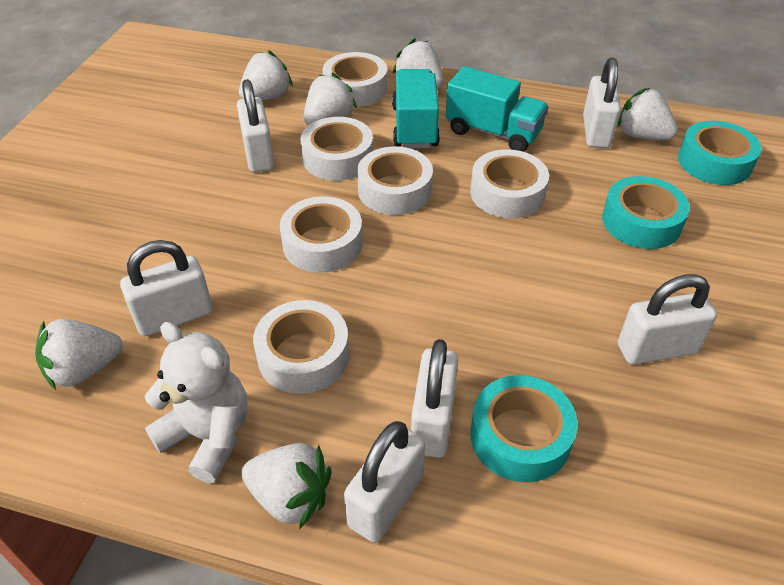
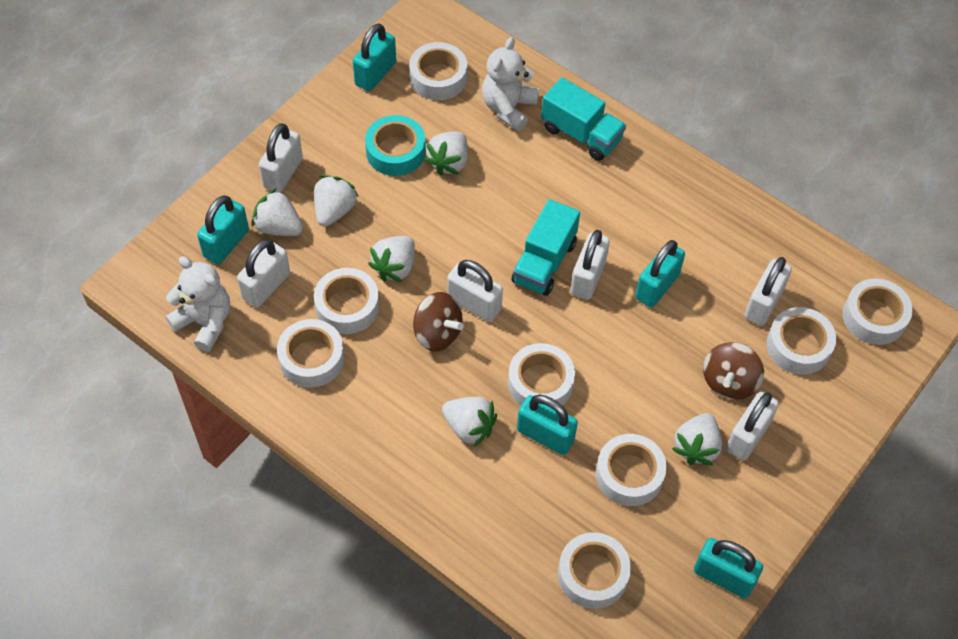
brown spinning top: 0 -> 2
turquoise padlock: 0 -> 5
turquoise tape: 3 -> 1
white tape: 6 -> 8
white teddy bear: 1 -> 2

